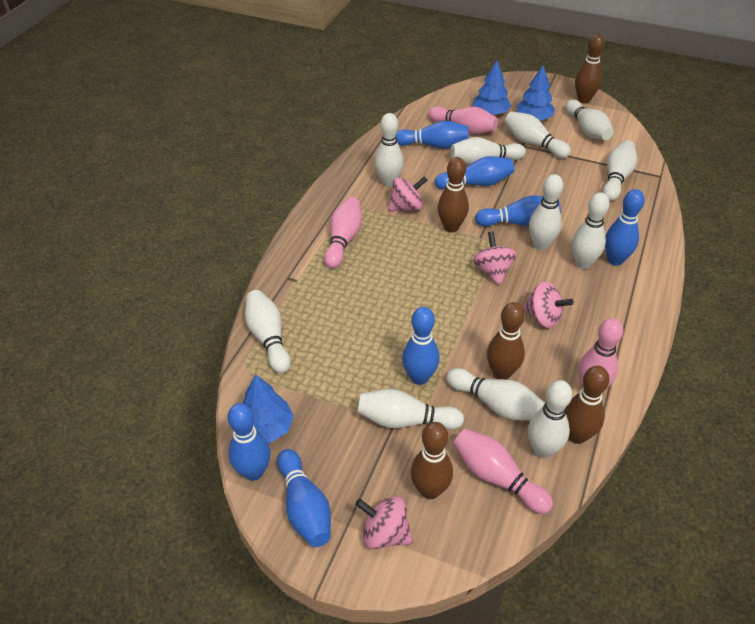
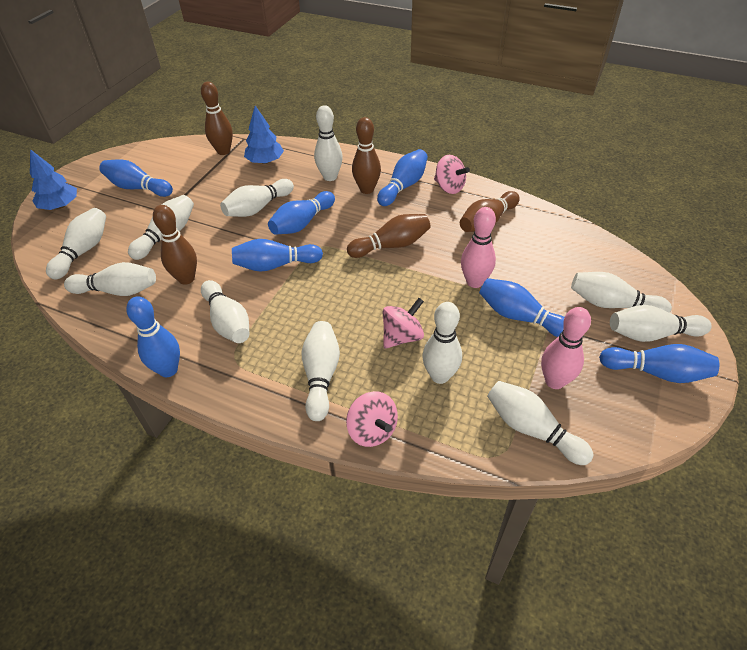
blue tree: 3 -> 2
pink bowling pin: 4 -> 2
pink spinning top: 4 -> 3

